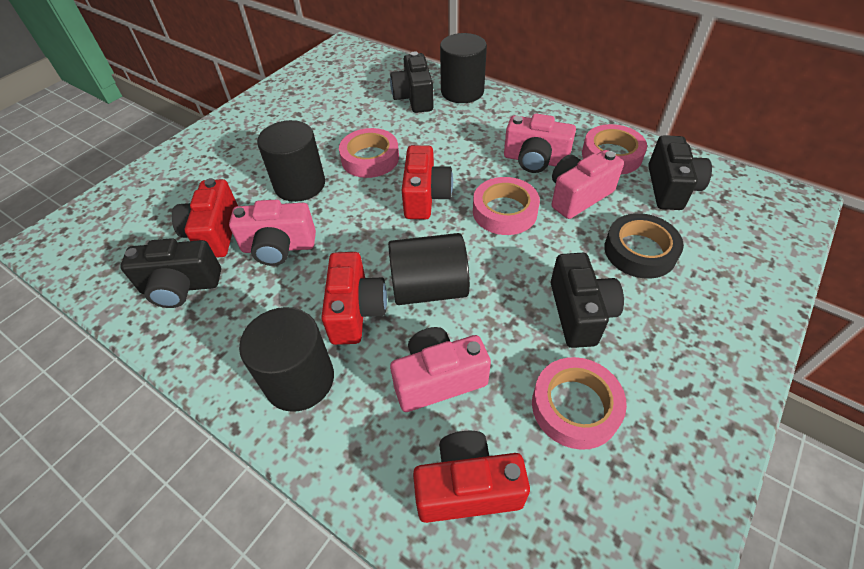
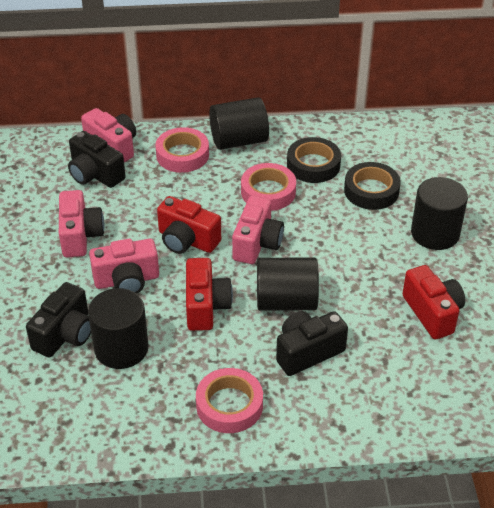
black camera: 4 -> 3
black tape: 1 -> 2
pink tape: 4 -> 3
red camera: 4 -> 3

